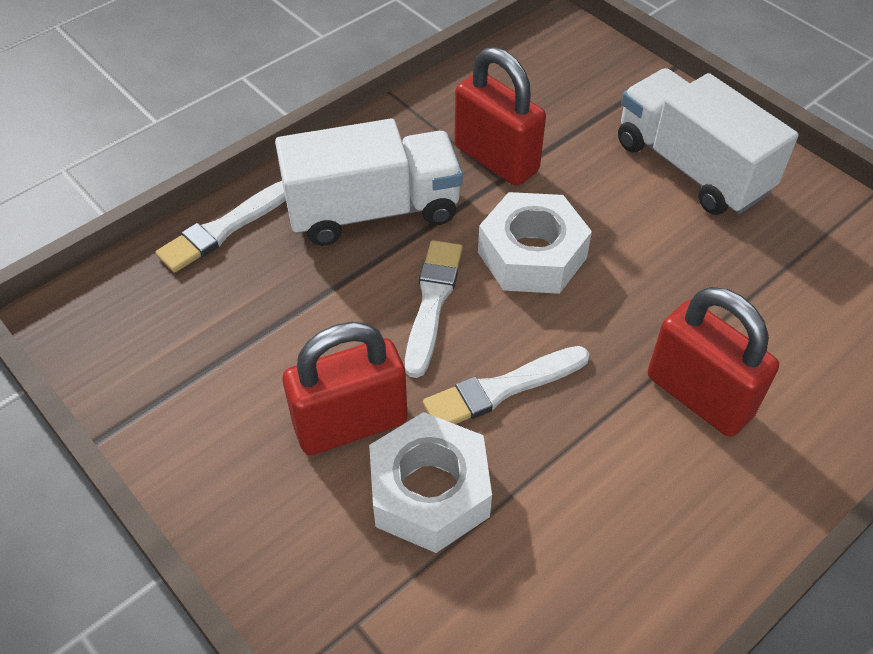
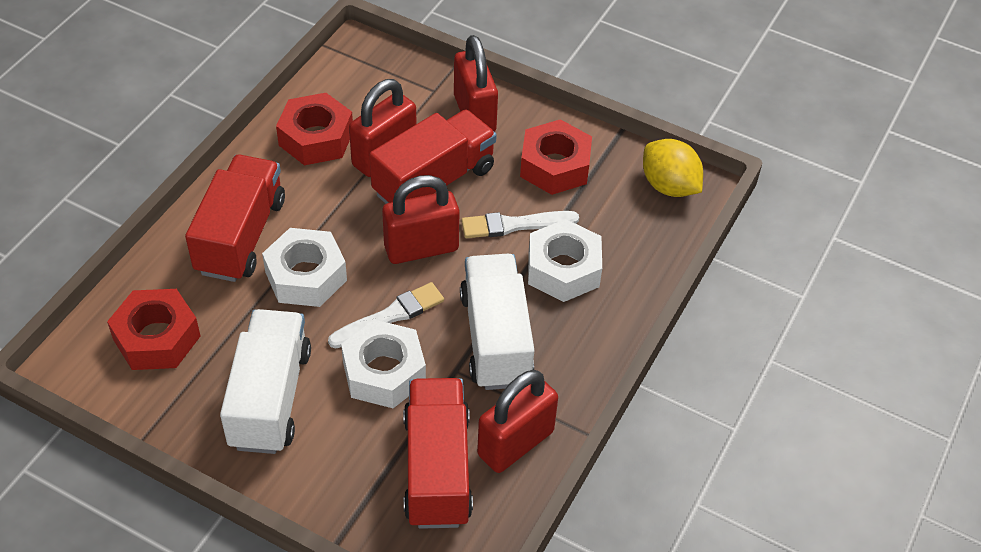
red nut: 0 -> 3
red padlock: 3 -> 4
red truck: 0 -> 3
white brush: 3 -> 2
white nut: 2 -> 3
yellow lemon: 0 -> 1

